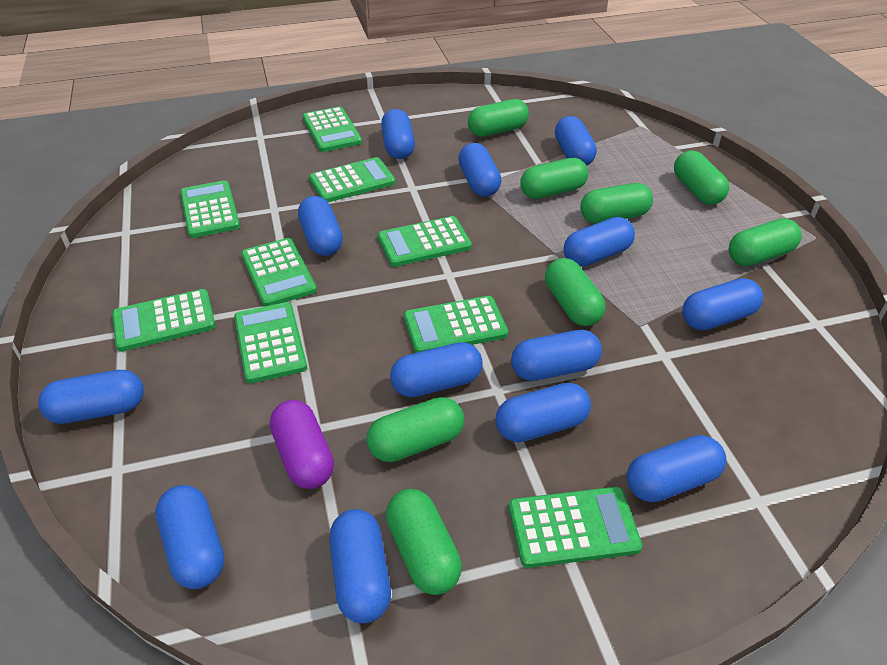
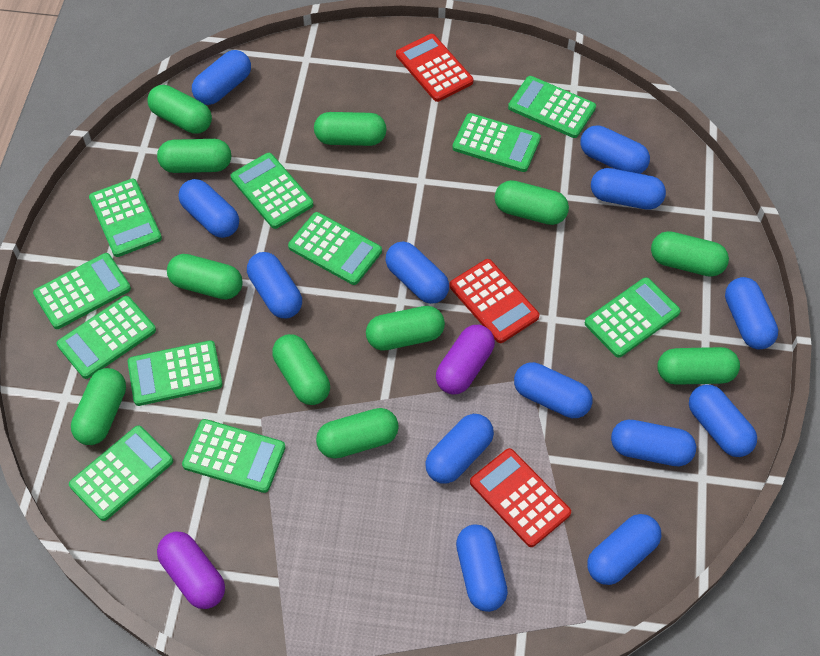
green calculator: 9 -> 11
green capsule: 8 -> 11
purple capsule: 1 -> 2
red calculator: 0 -> 3

